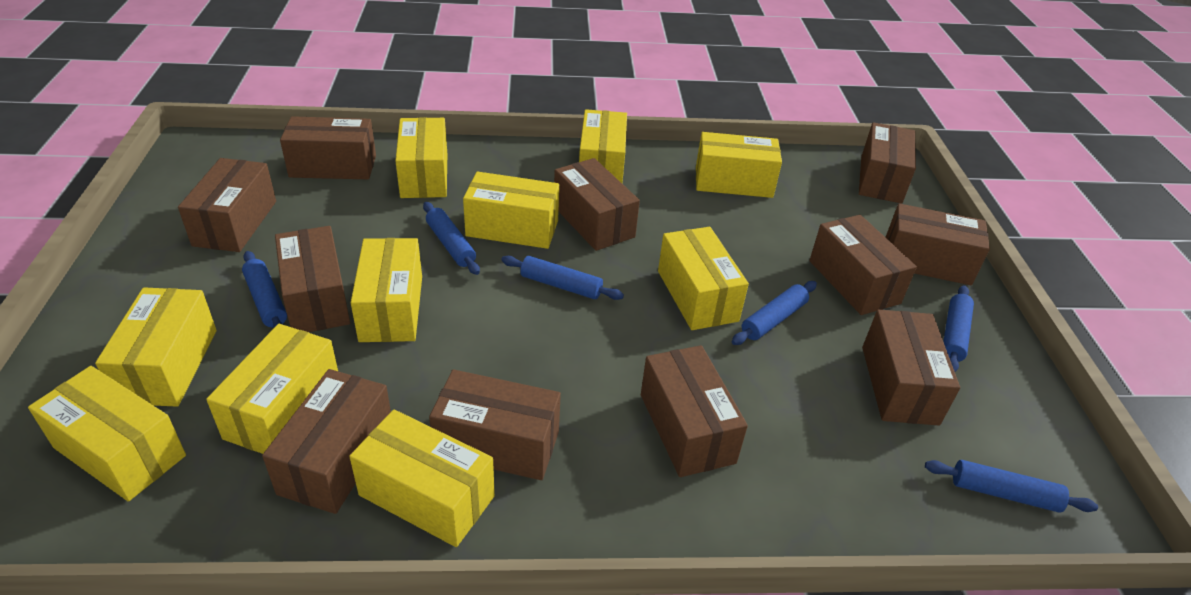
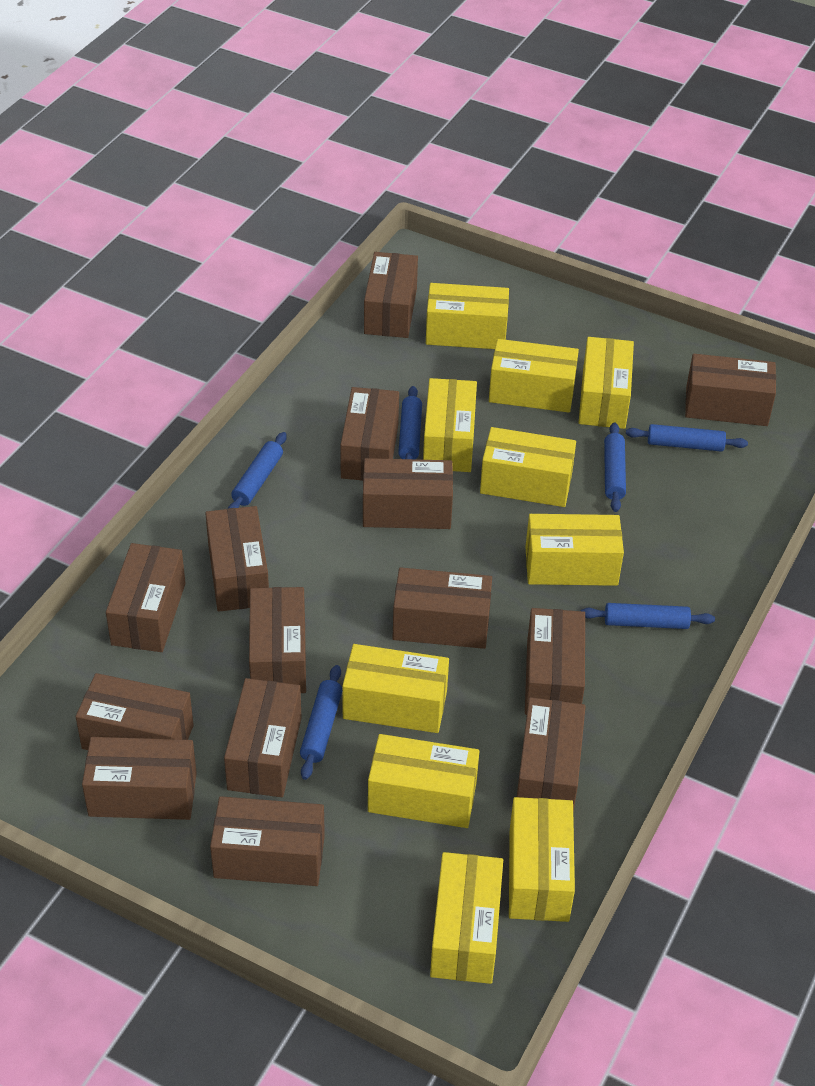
brown box: 11 -> 14

